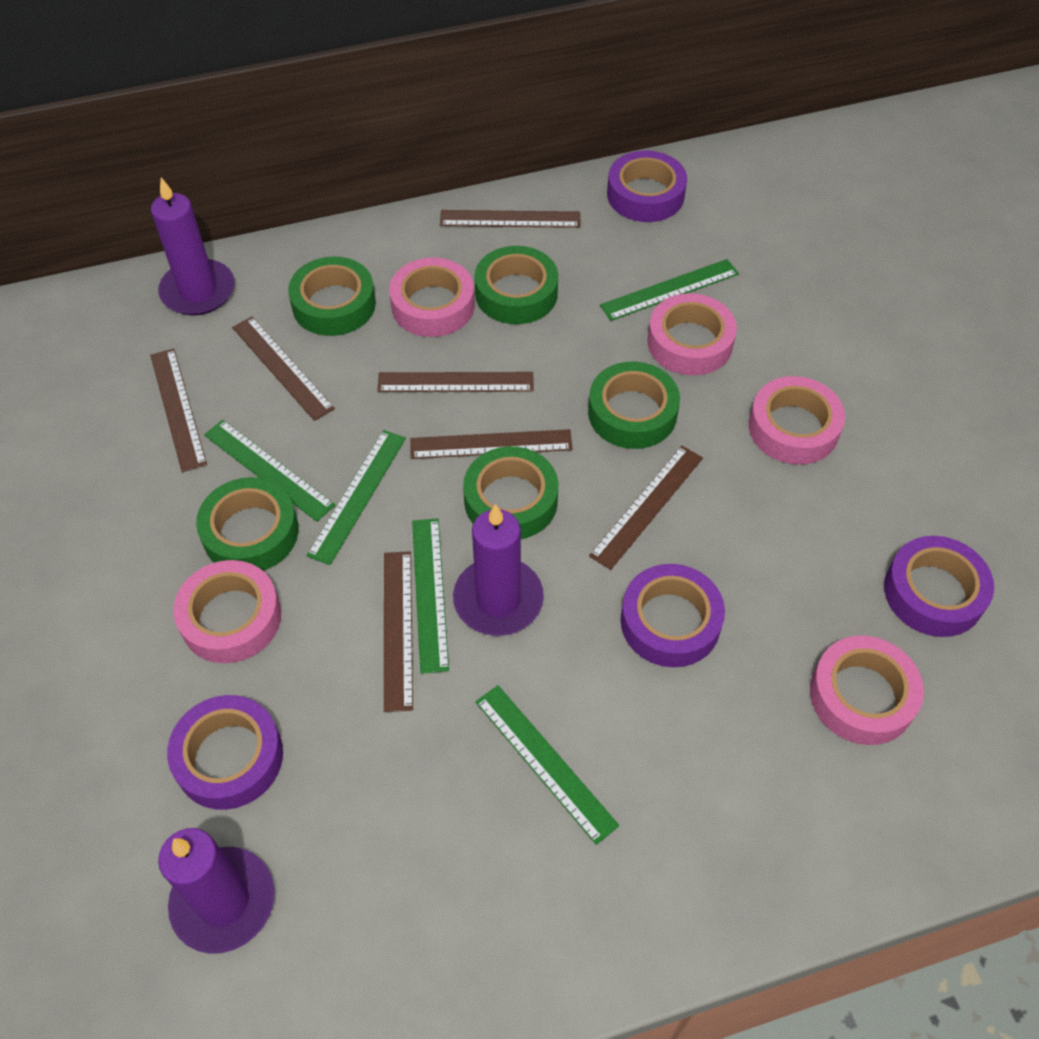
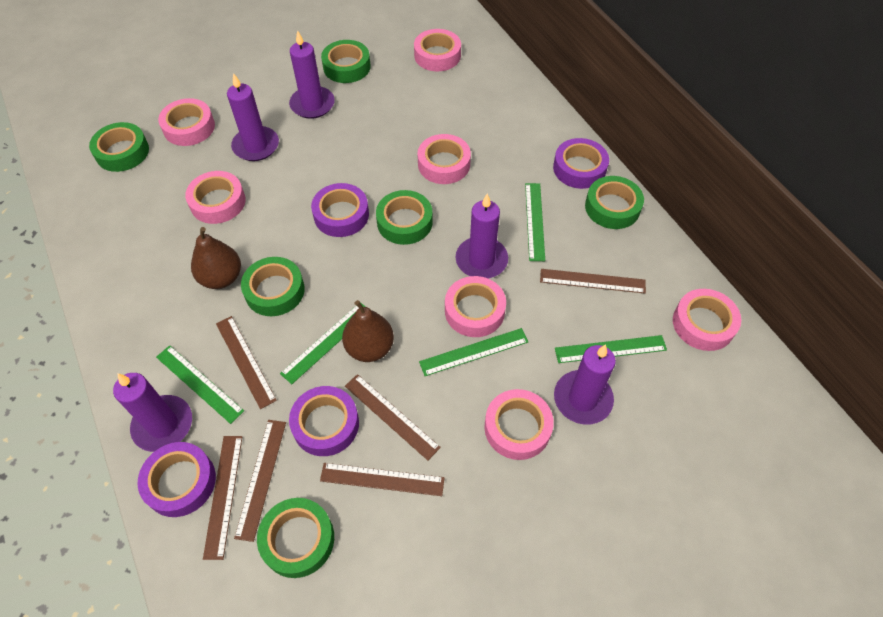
brown pear: 0 -> 2
brown ruler: 7 -> 6
green tape: 5 -> 6
pink tape: 5 -> 7
purple candle: 3 -> 5

